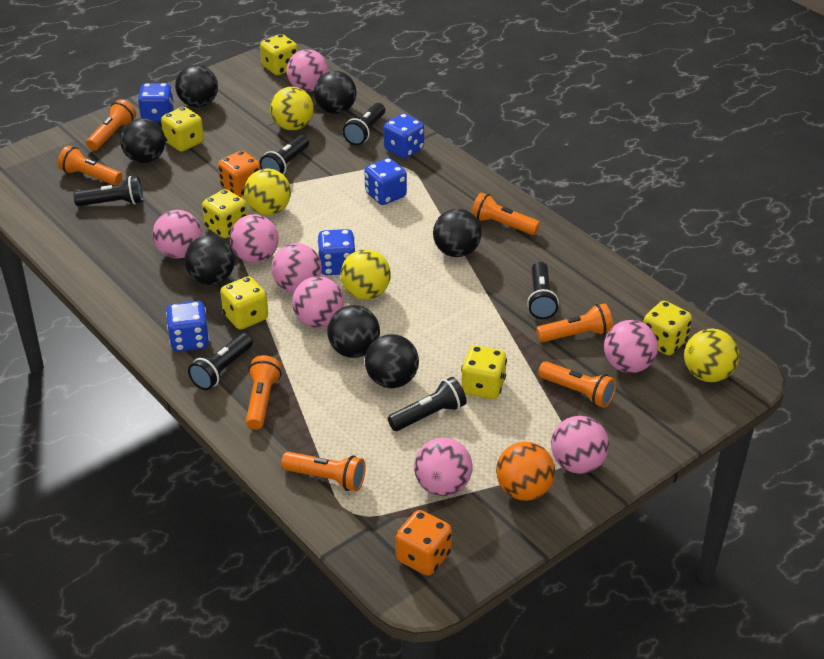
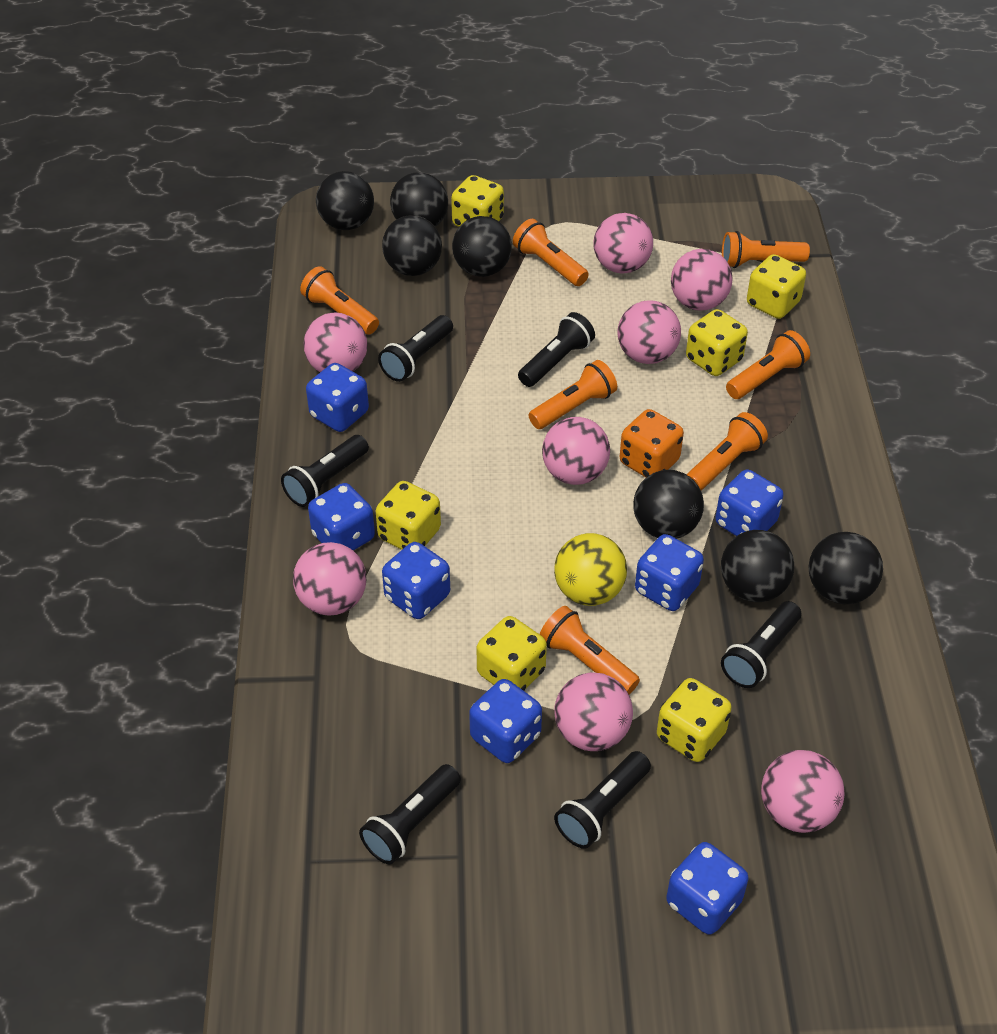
blue dice: 5 -> 7
orange ball: 1 -> 0
orange dice: 2 -> 1
yellow ball: 4 -> 1

